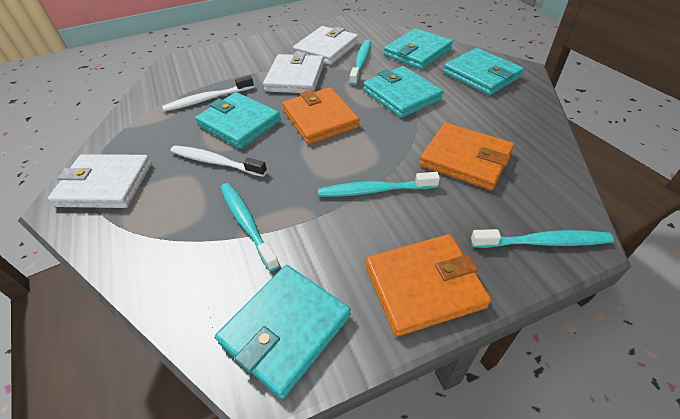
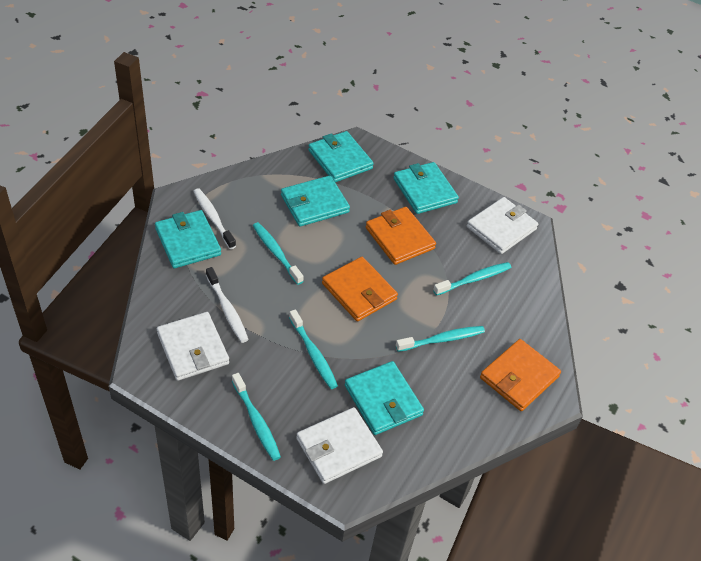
turquoise toothbrush: 4 -> 5

